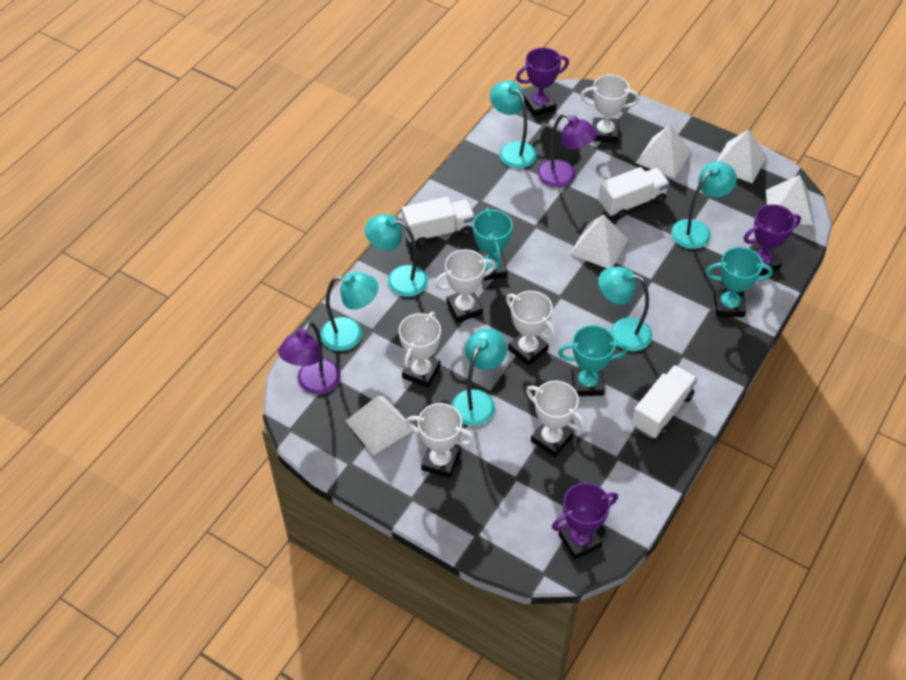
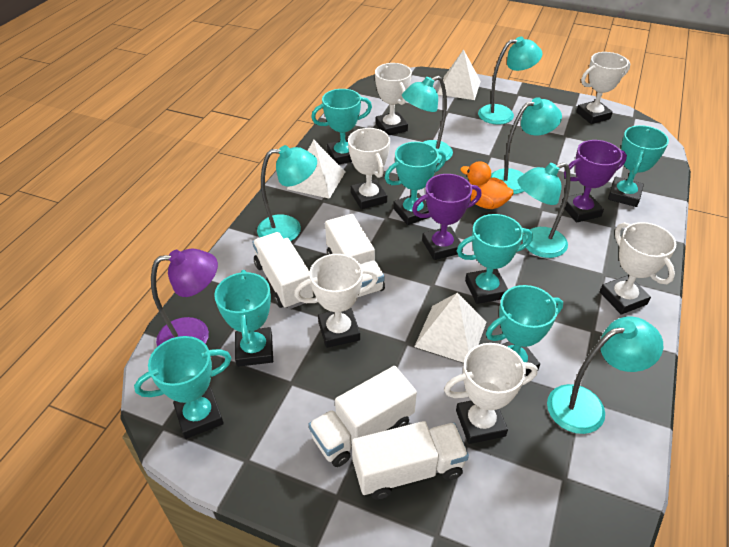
orange duck: 0 -> 1
purple lamp: 2 -> 1
purple trophy: 3 -> 2
turquoise trophy: 3 -> 7
white pyramid: 5 -> 3
white truck: 3 -> 4

